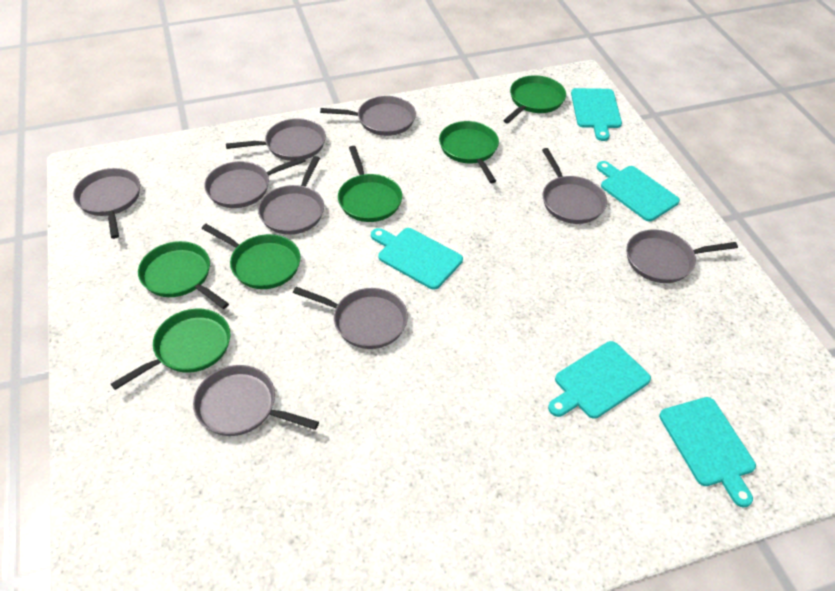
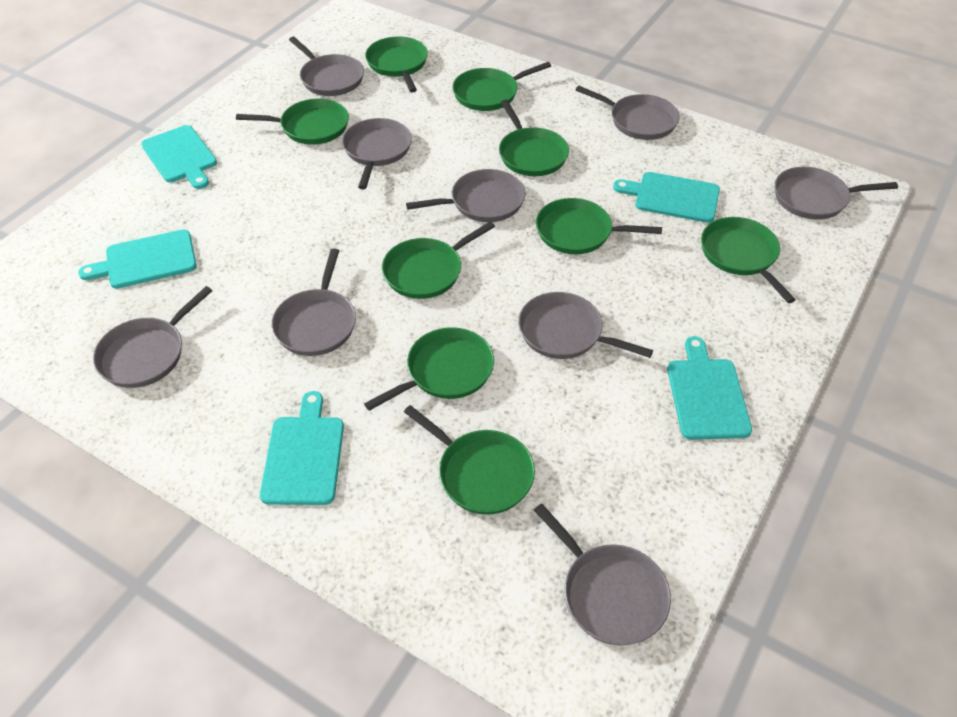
green pan: 6 -> 9

